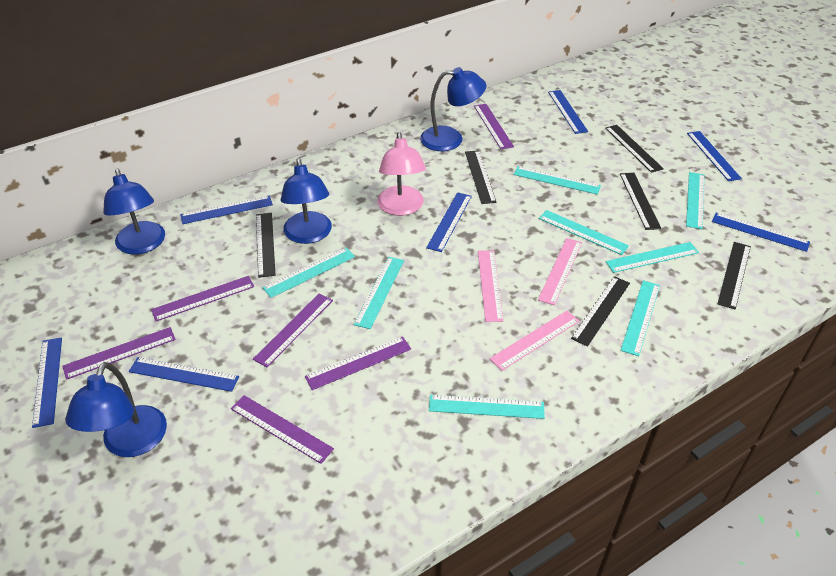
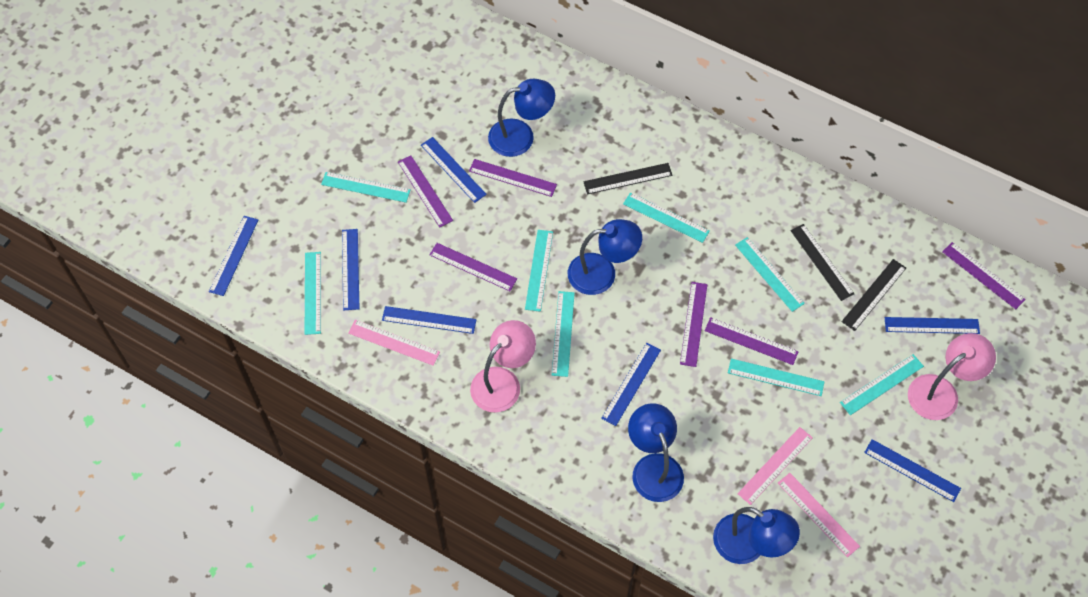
black ruler: 6 -> 3
pink lamp: 1 -> 2

